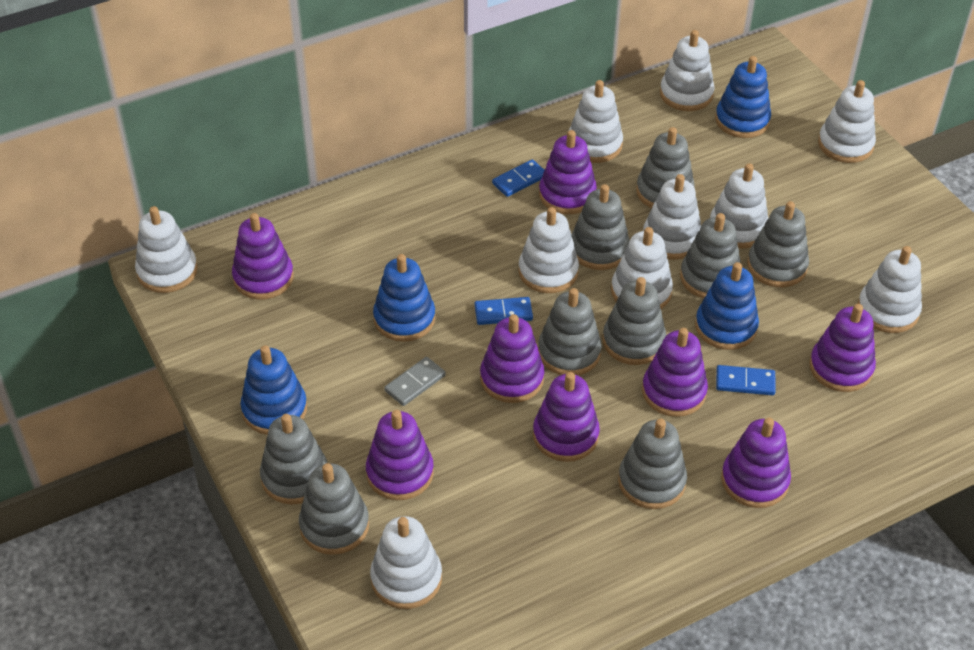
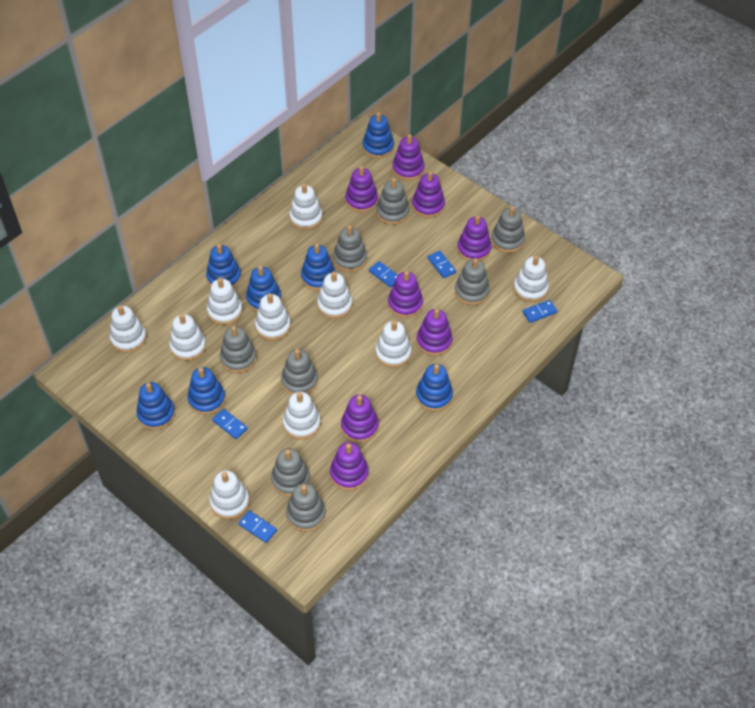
blue domino: 3 -> 5
blue stacking toy: 4 -> 7
grey domino: 1 -> 0
grey stacking toy: 9 -> 8

